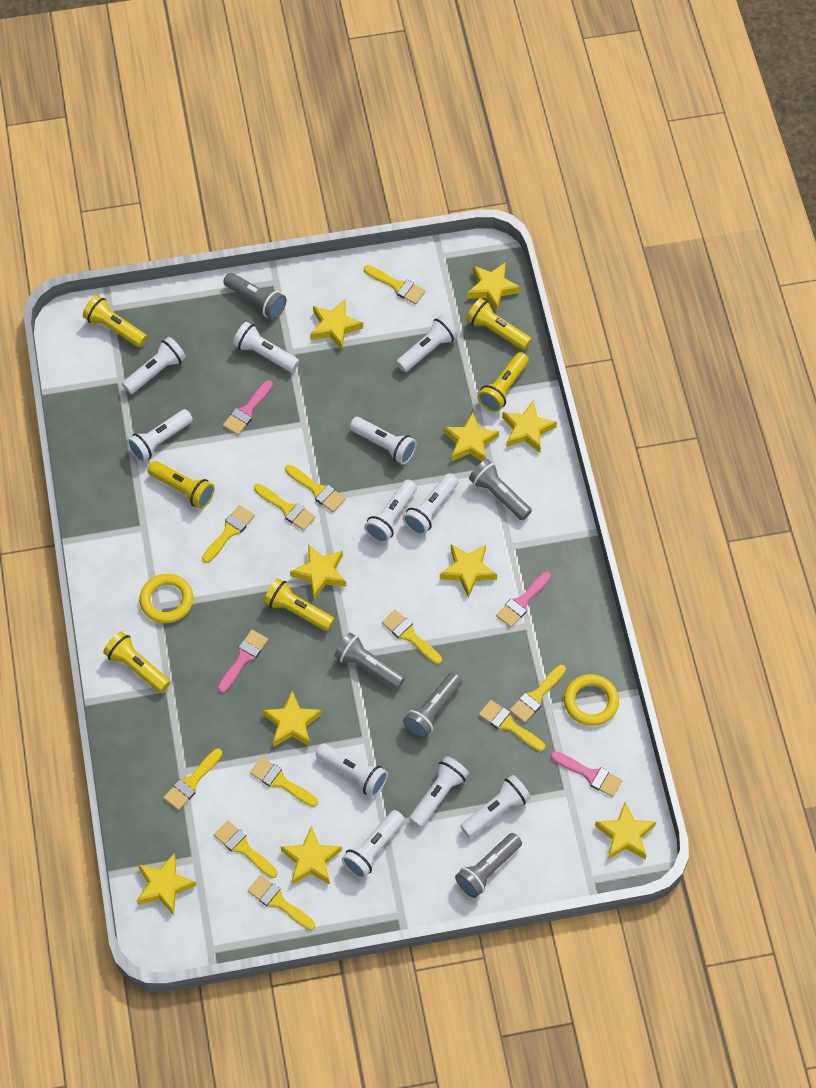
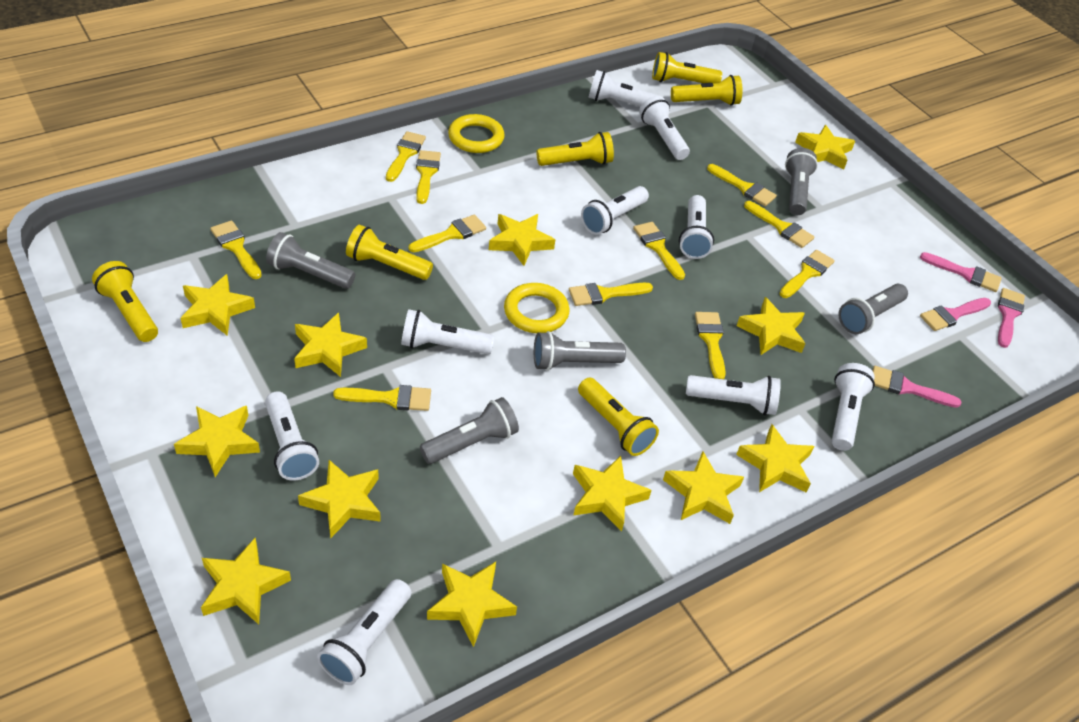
white flashlight: 11 -> 9
yellow star: 10 -> 12

